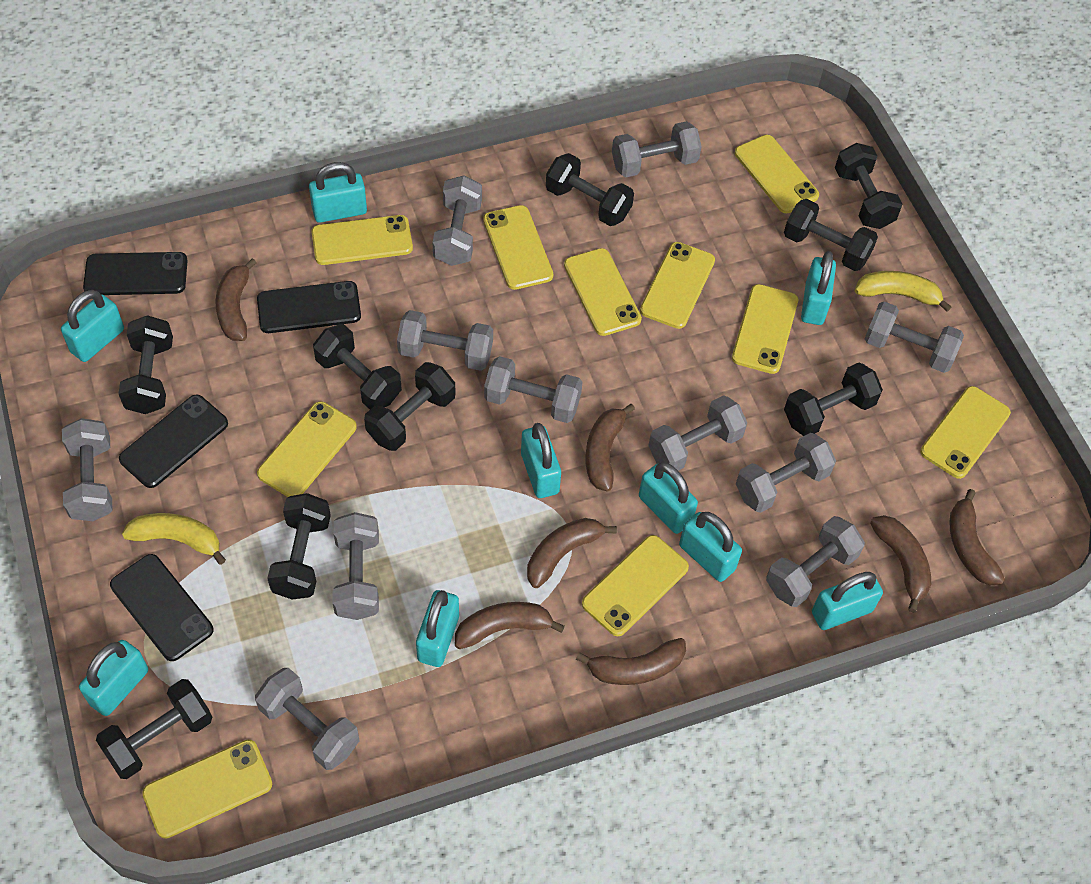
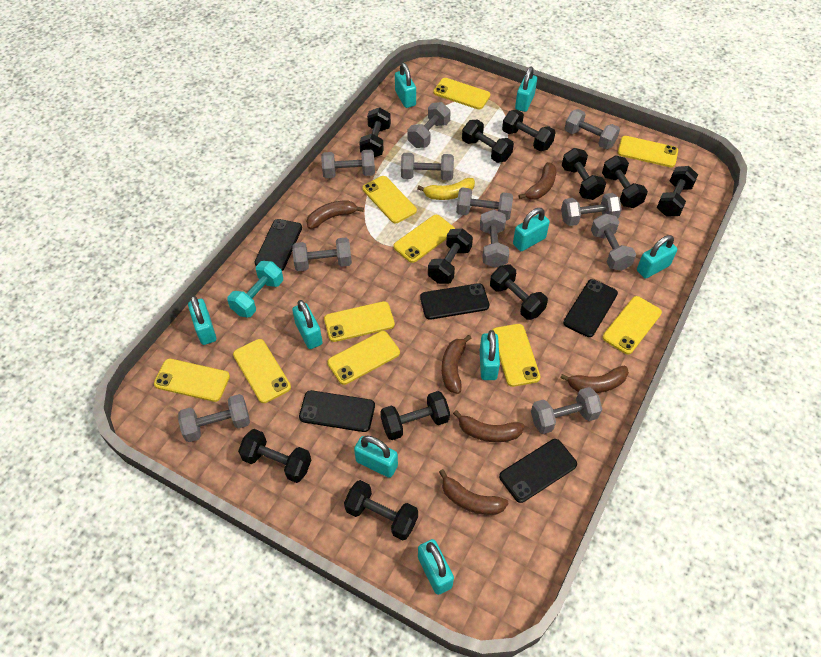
black dumbbell: 9 -> 11
black phone: 4 -> 5
brown banana: 7 -> 6
turquoise dumbbell: 0 -> 1
yellow banana: 2 -> 1

